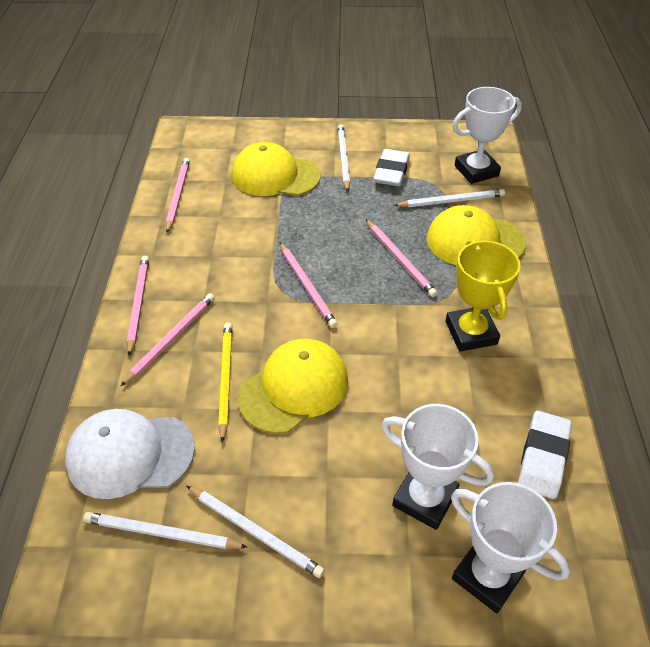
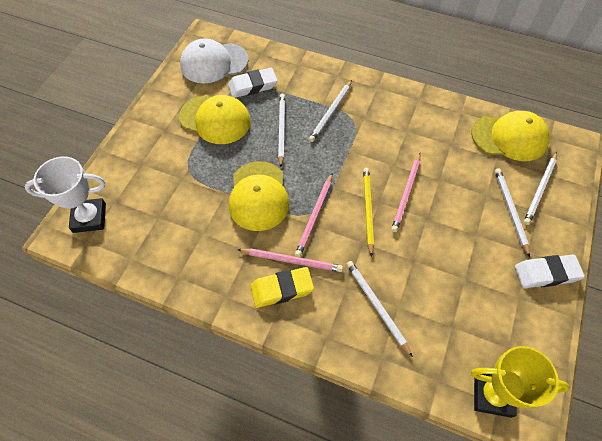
pink pencil: 5 -> 3
white pencil: 4 -> 5
white trophy: 3 -> 1
yellow eraser: 0 -> 1

